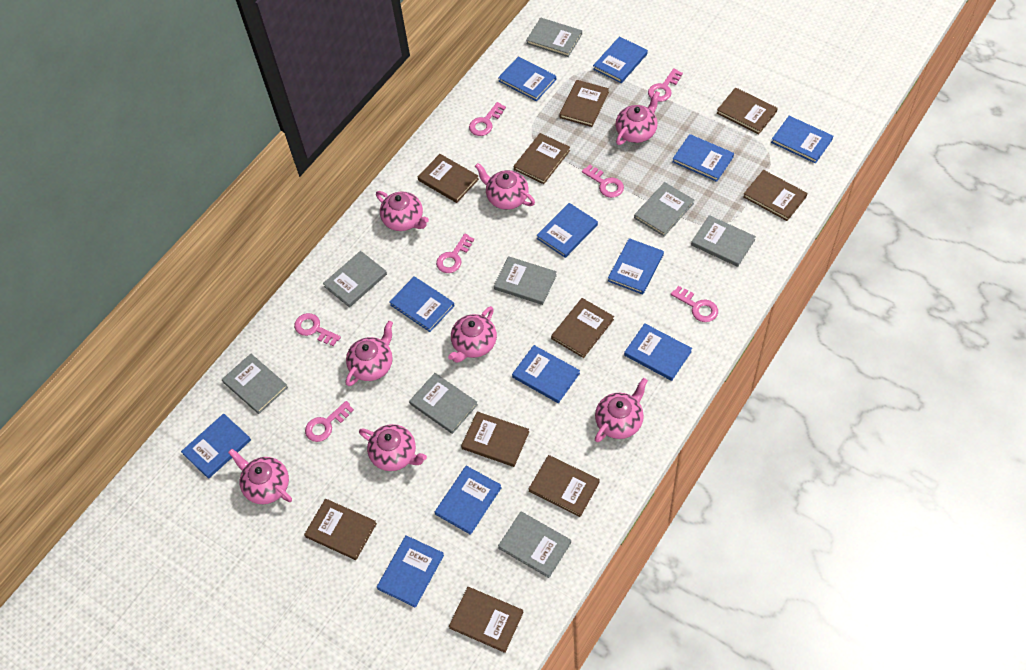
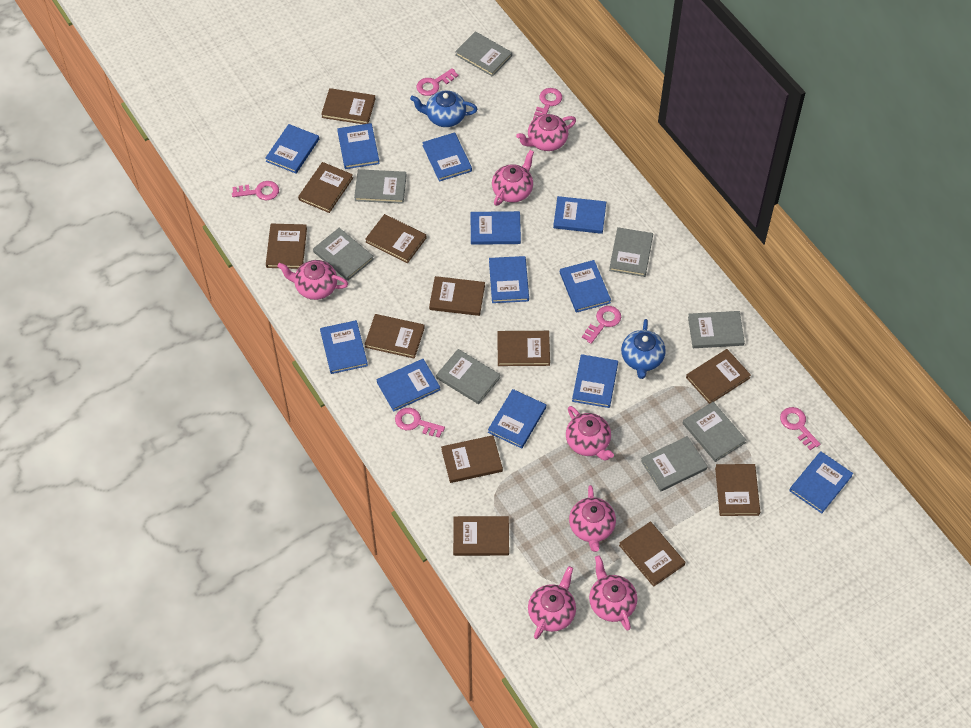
blue teapot: 0 -> 2
brown book: 10 -> 12
pink key: 7 -> 6
pink teapot: 8 -> 7

